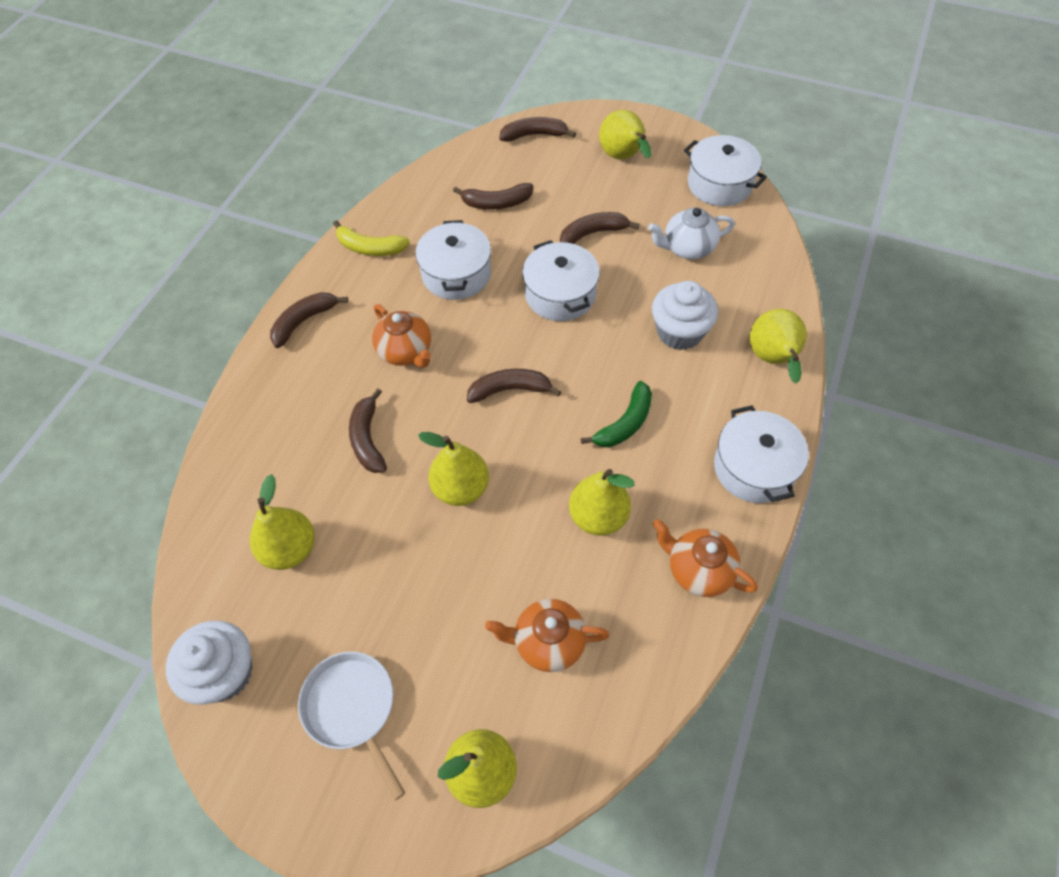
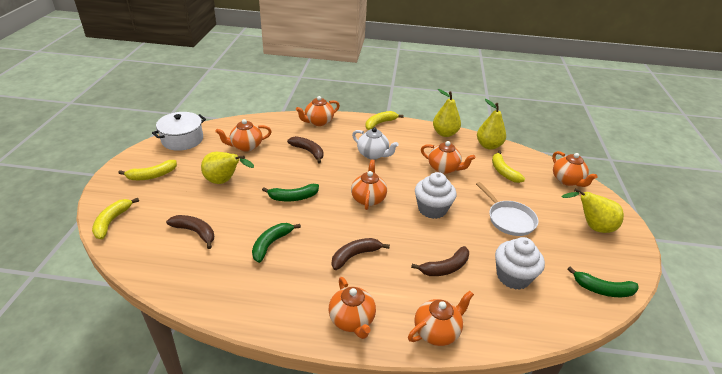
brown banana: 6 -> 4
green banana: 1 -> 3
orange teapot: 3 -> 7
white pot: 4 -> 1
yellow banana: 1 -> 4
yellow pear: 6 -> 4

